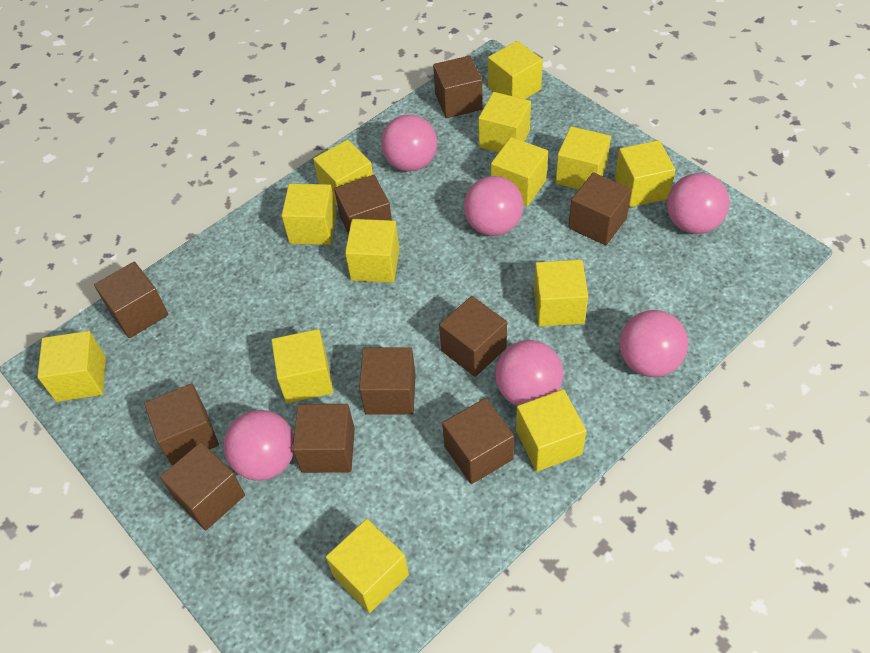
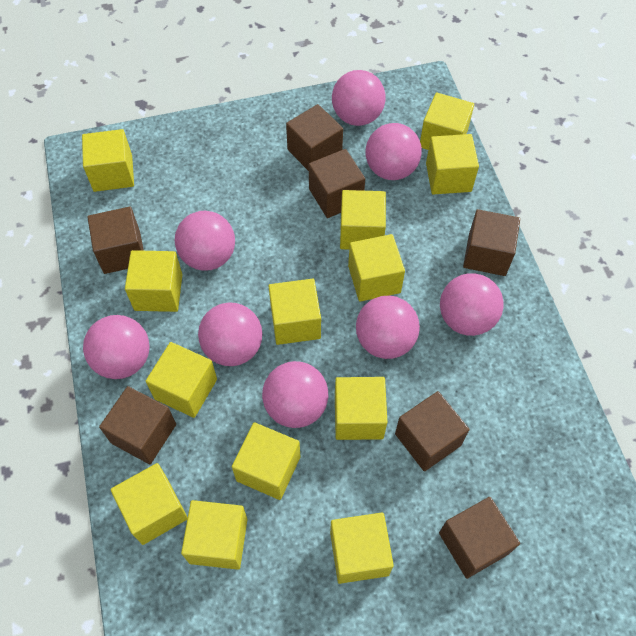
brown cube: 10 -> 7
pink ball: 6 -> 8

